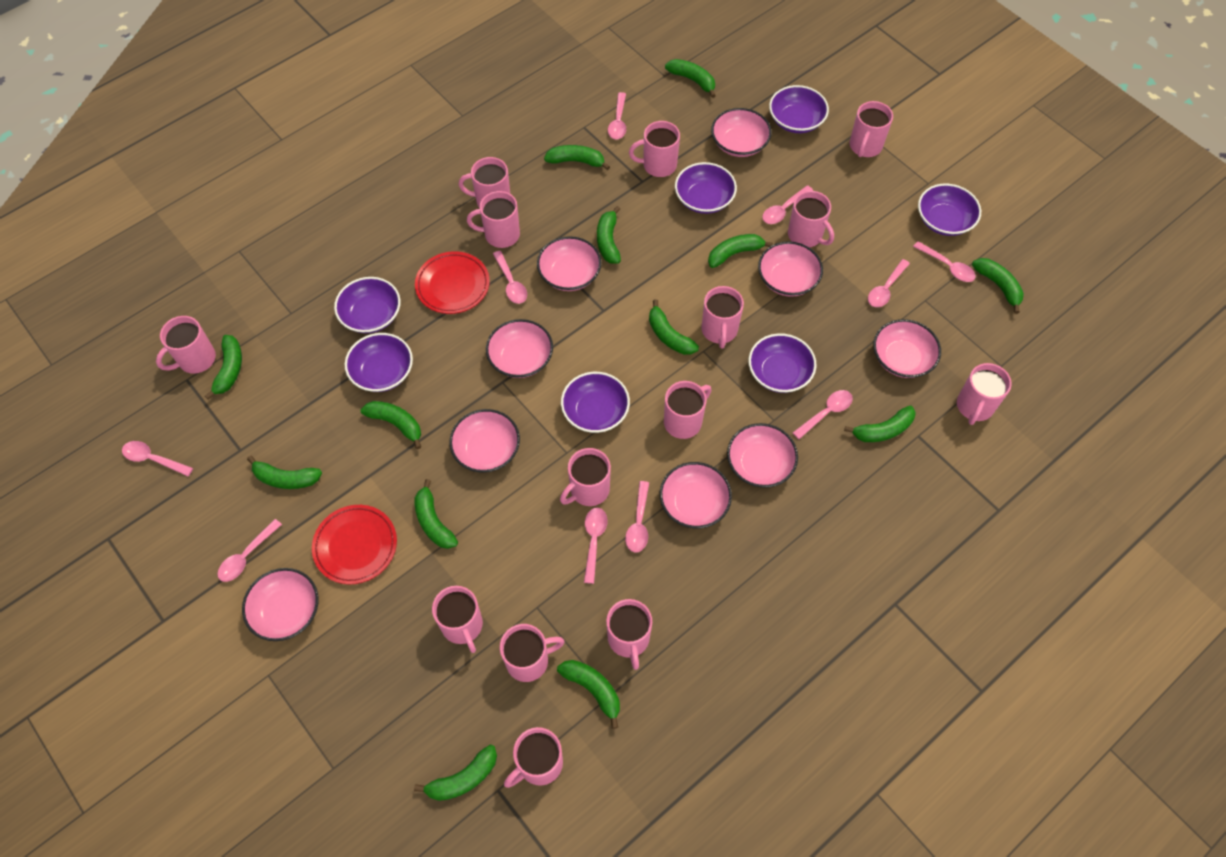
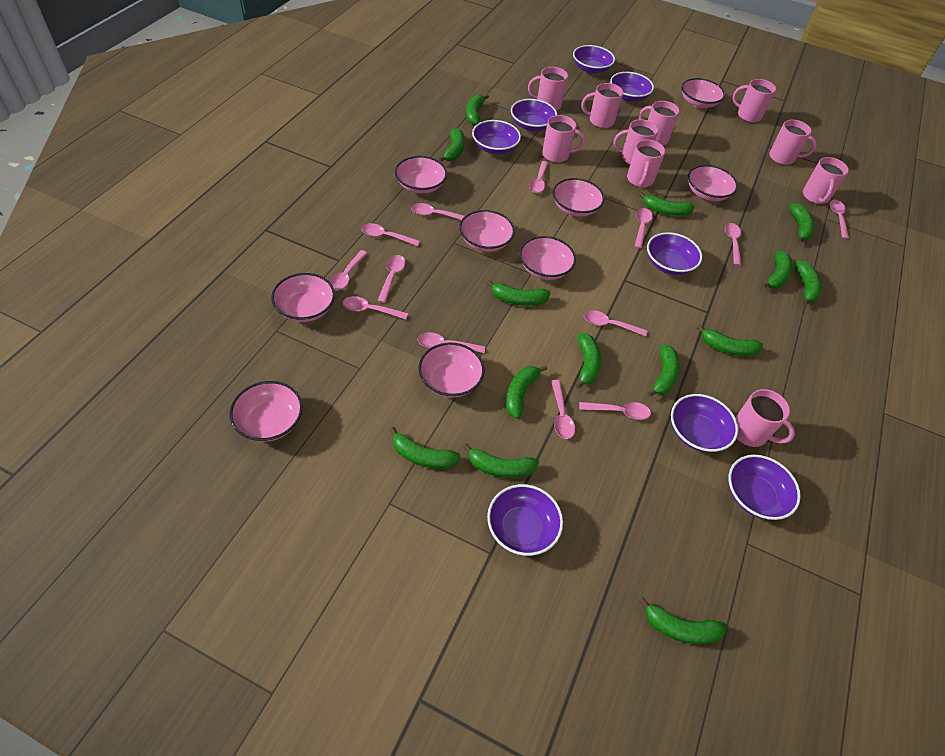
green banana: 13 -> 14
pink mug: 14 -> 10
pink spoon: 10 -> 13
purple bowl: 7 -> 8
red plate: 2 -> 0

